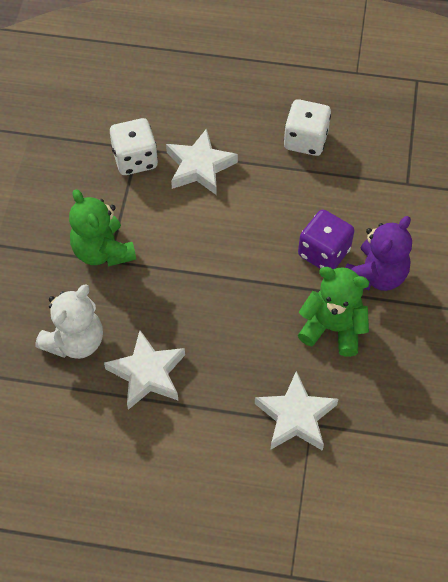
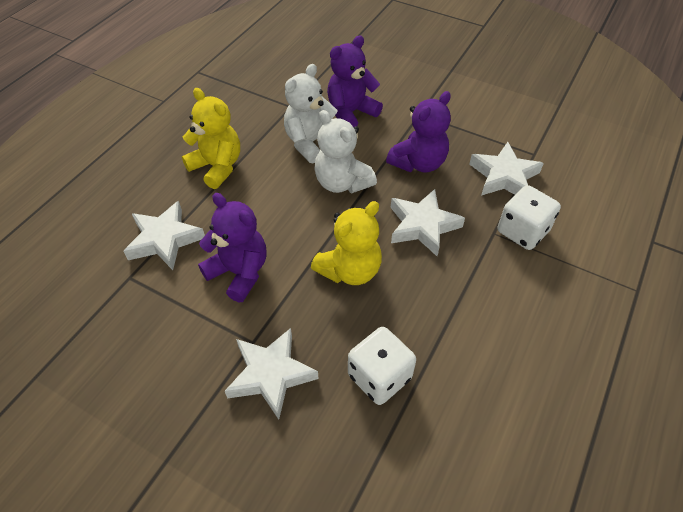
green teddy bear: 2 -> 0
purple dice: 1 -> 0
purple teddy bear: 1 -> 3
white star: 3 -> 4
white teddy bear: 1 -> 2
yellow teddy bear: 0 -> 2

